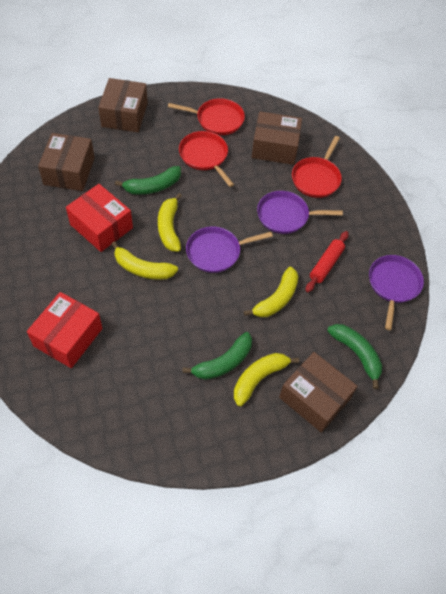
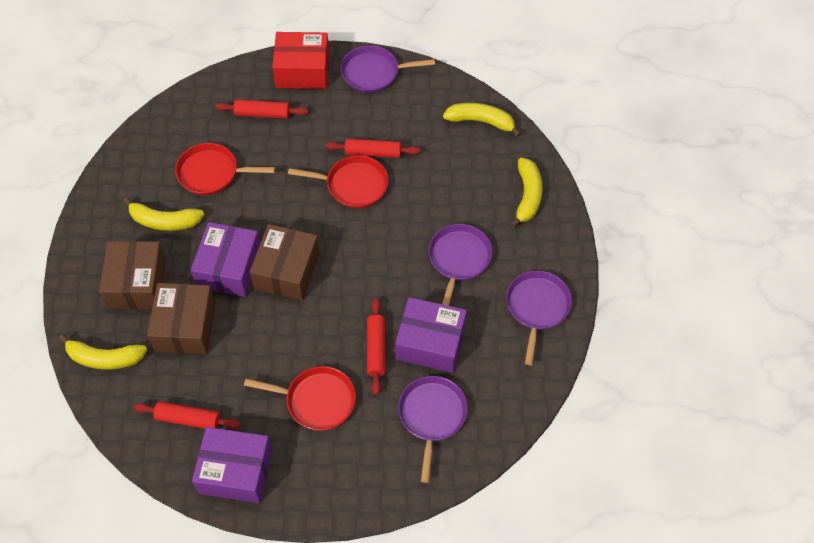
brown box: 4 -> 3
green banana: 3 -> 0
purple box: 0 -> 3
purple pan: 3 -> 4
red box: 2 -> 1
red rolling pin: 1 -> 4

